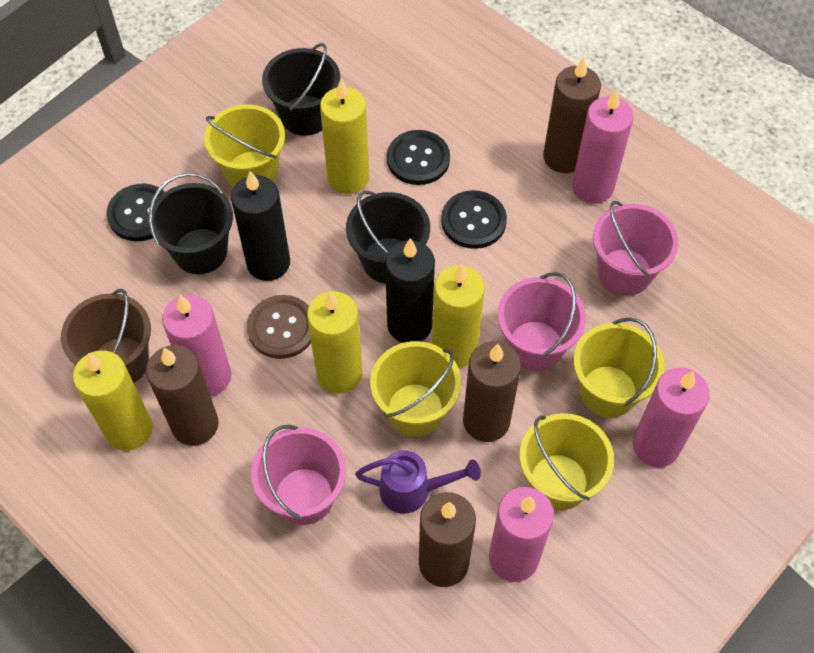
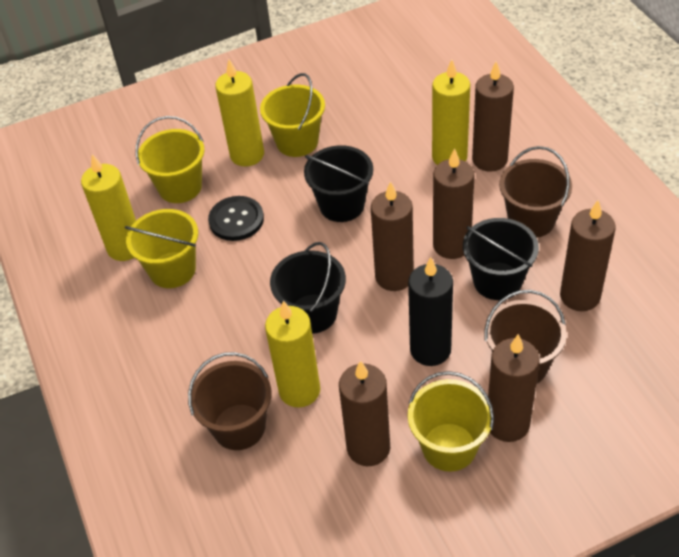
black button: 3 -> 1
black candle: 2 -> 1
brown bucket: 1 -> 3
brown button: 1 -> 0
brown candle: 4 -> 6
pink bucket: 3 -> 0
pink candle: 4 -> 0
purple watering can: 1 -> 0

